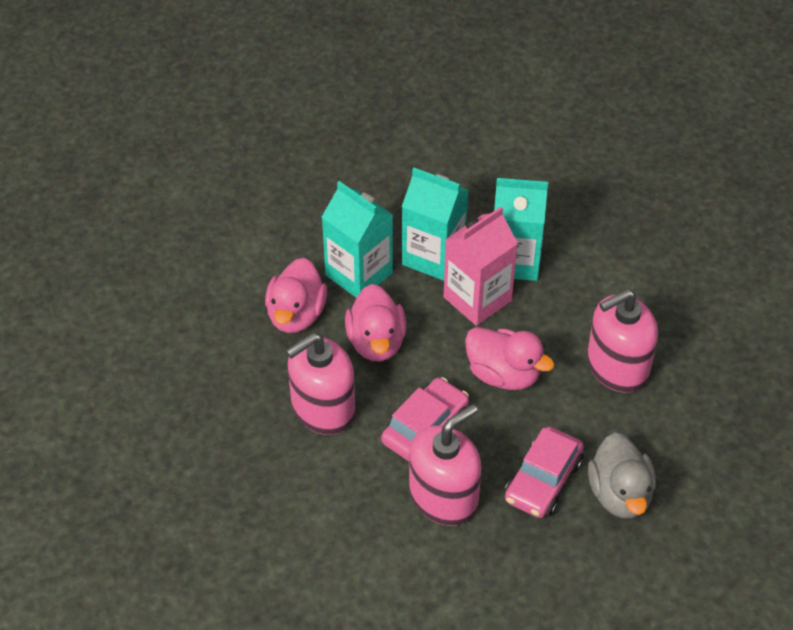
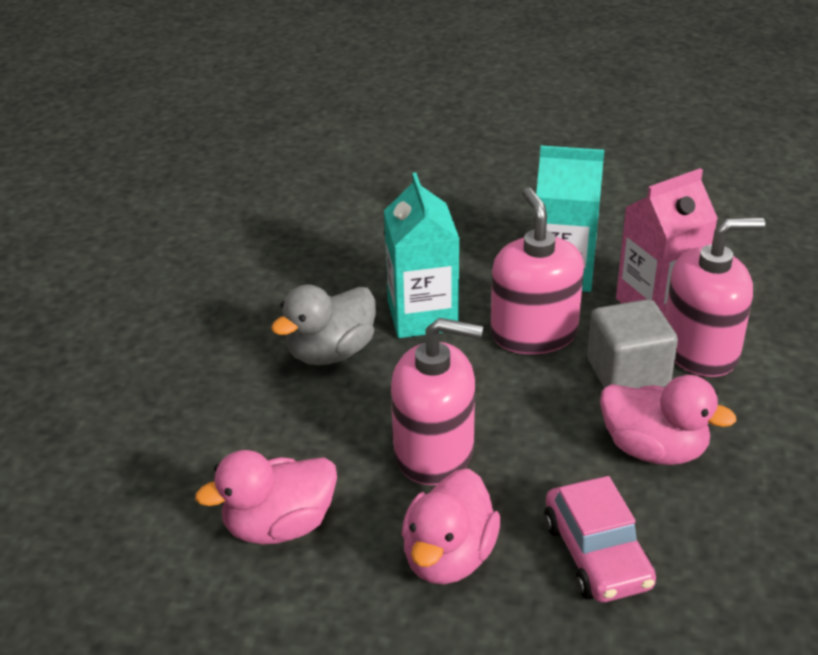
grey cube: 0 -> 1
pink car: 2 -> 1
turquoise carton: 3 -> 2

